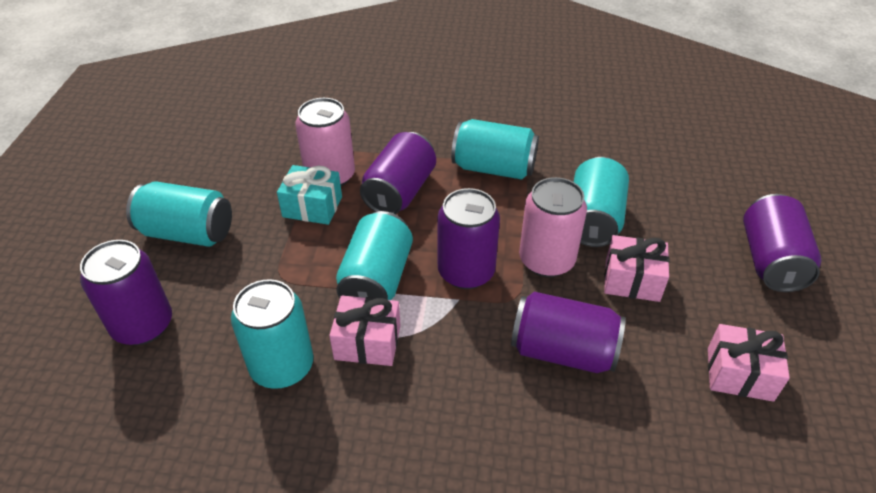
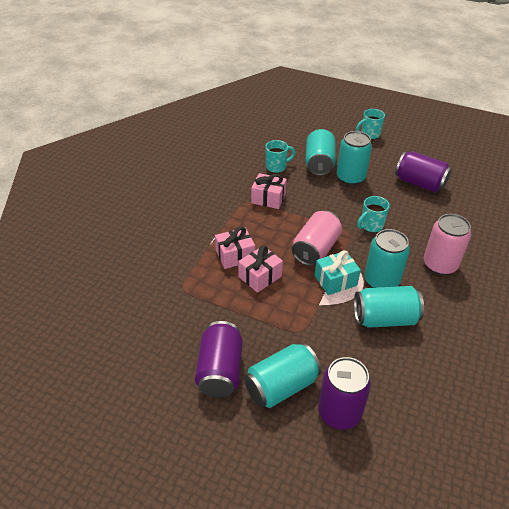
purple can: 5 -> 3
turquoise mug: 0 -> 3

